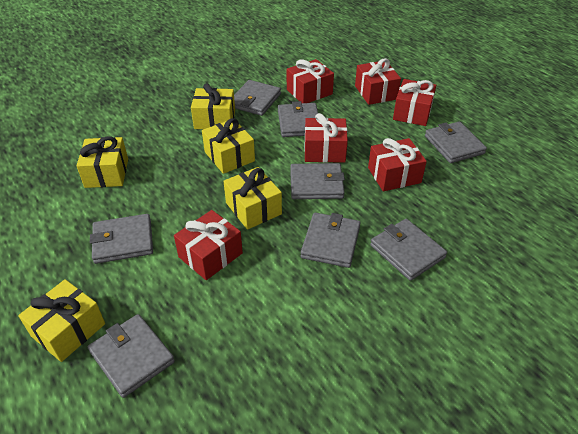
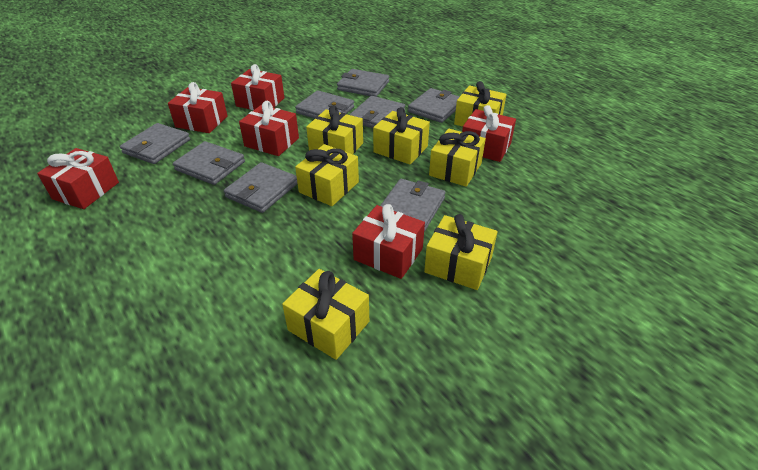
yellow gift: 5 -> 7

